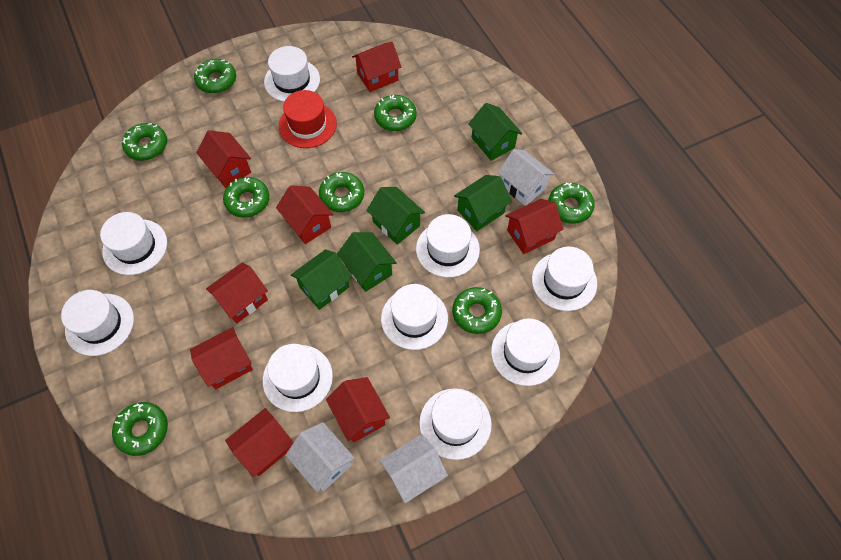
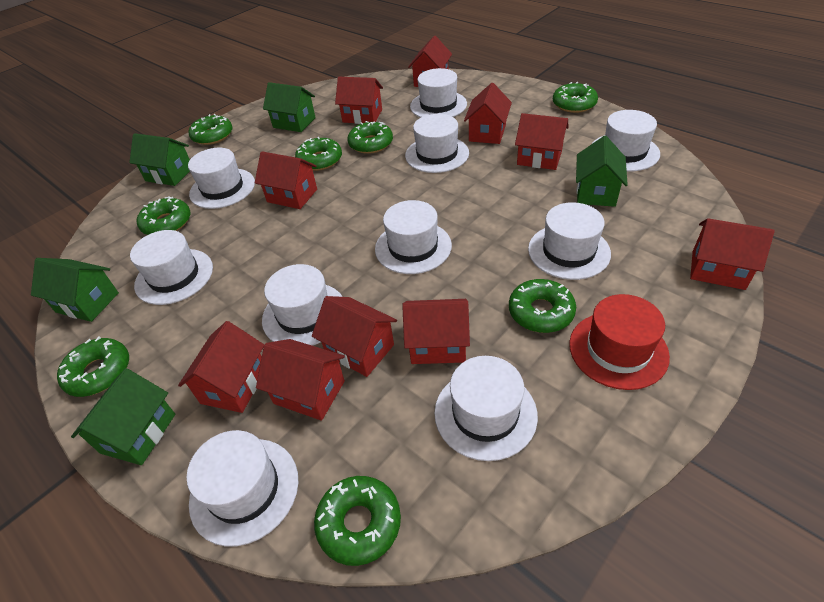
red house: 8 -> 10
white hat: 9 -> 10
white house: 3 -> 0

